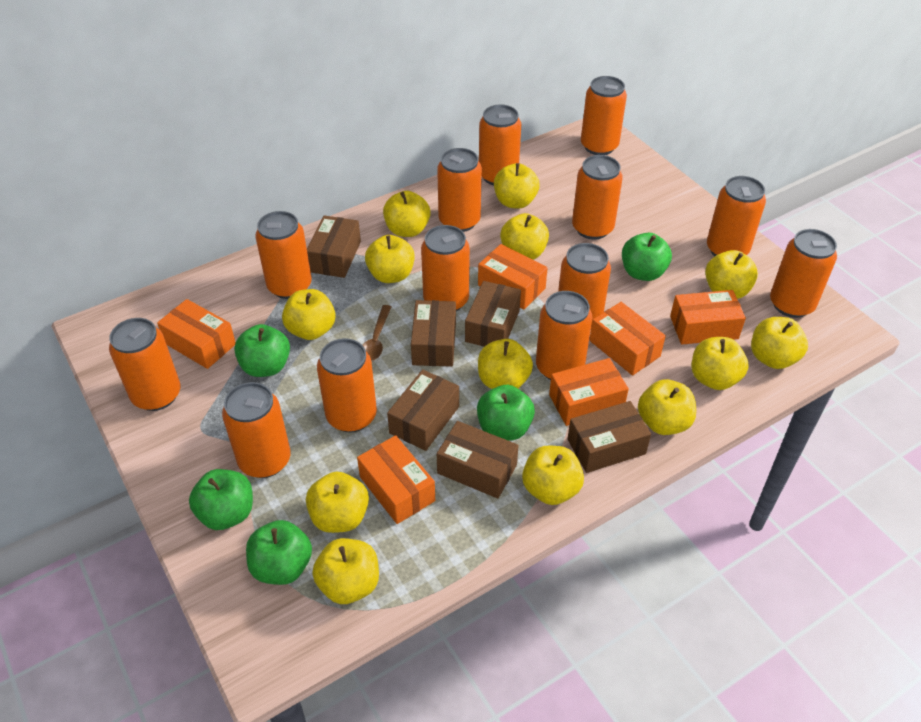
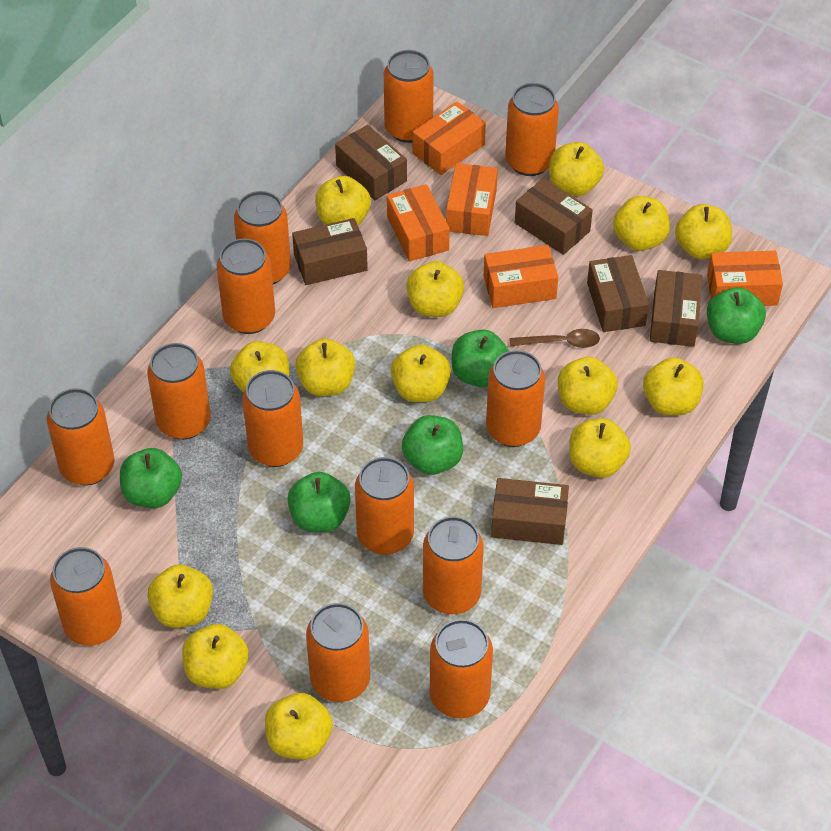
orange box: 6 -> 5
yellow apple: 13 -> 14

